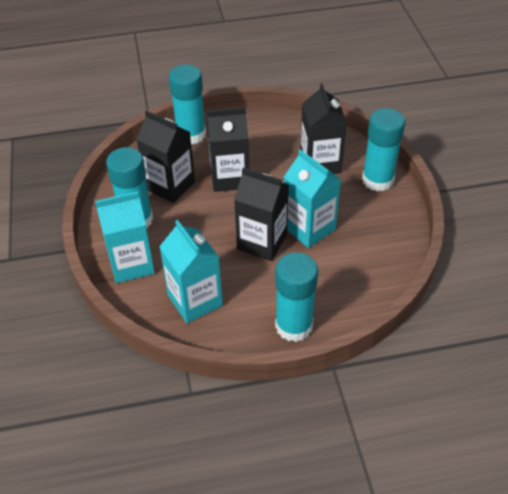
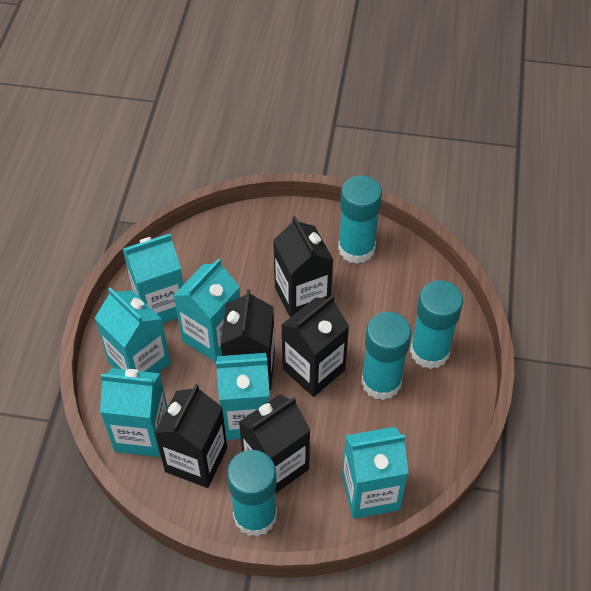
black carton: 4 -> 5
turquoise carton: 3 -> 6

